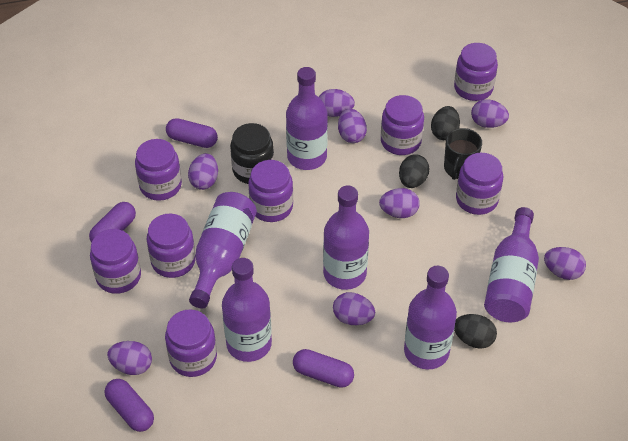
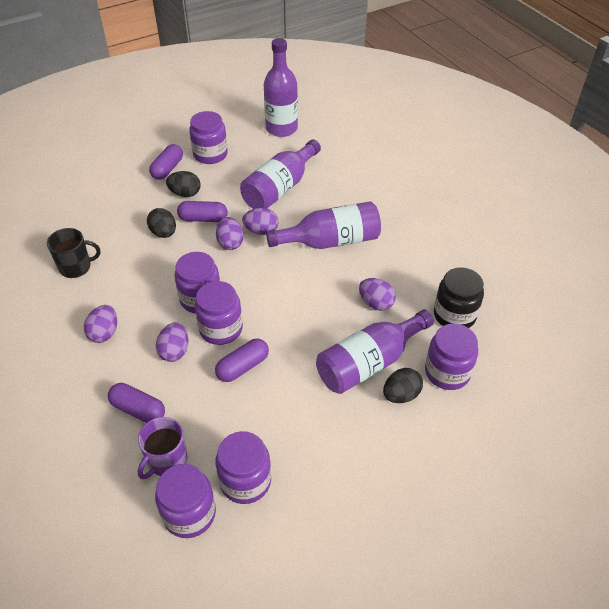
purple bottle: 6 -> 4
purple egg: 8 -> 5
purple jar: 8 -> 6
purple mug: 0 -> 1

